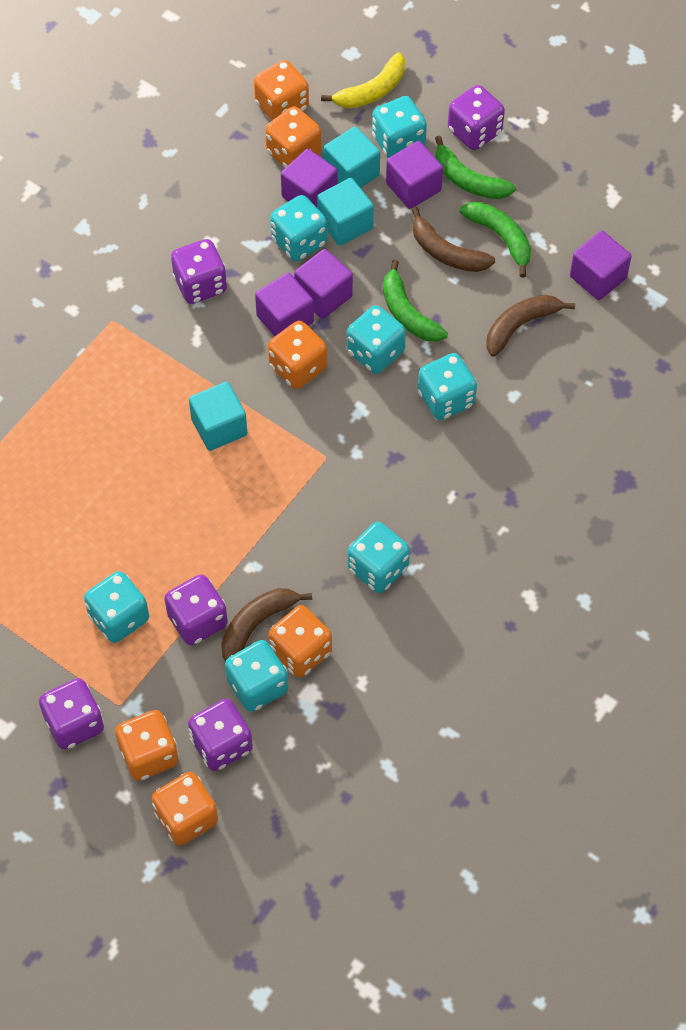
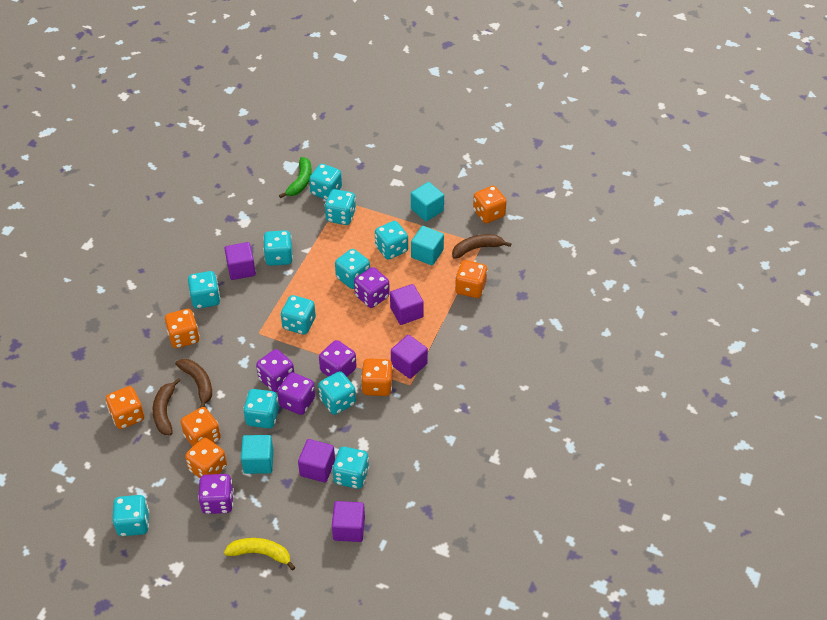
green banana: 3 -> 1
orange dice: 6 -> 7
turquoise dice: 7 -> 11

